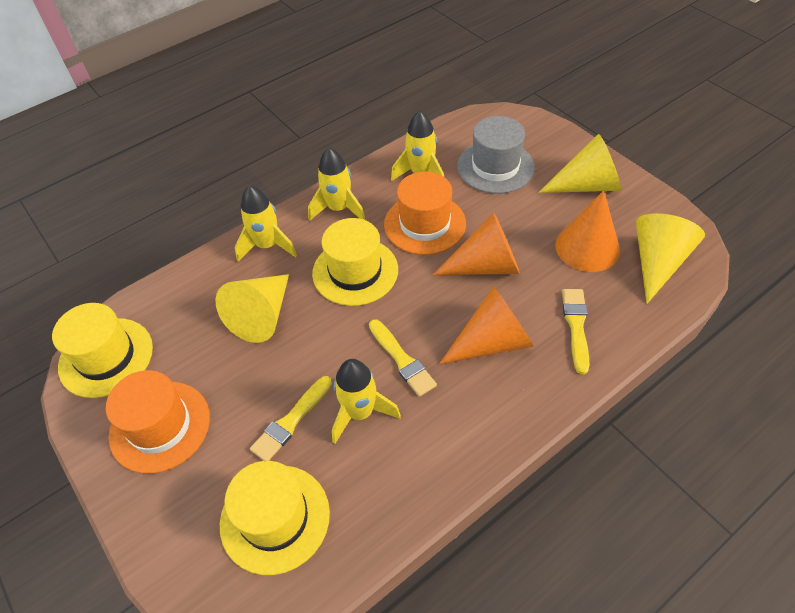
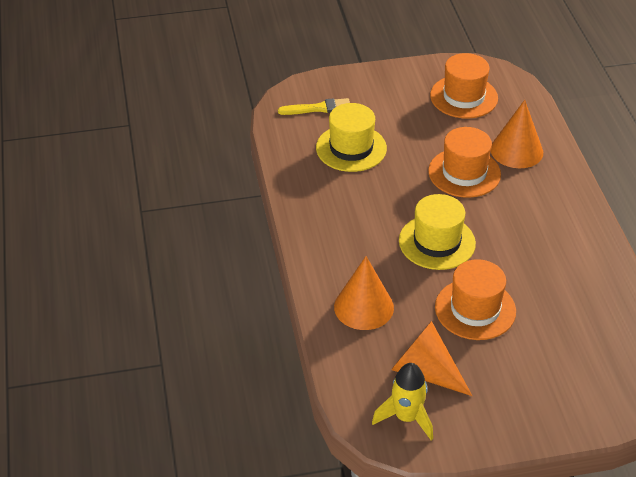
grey hat: 1 -> 0
orange hat: 2 -> 3
yellow brush: 3 -> 1
yellow cone: 3 -> 0
yellow hat: 3 -> 2
yellow rocket: 4 -> 1

